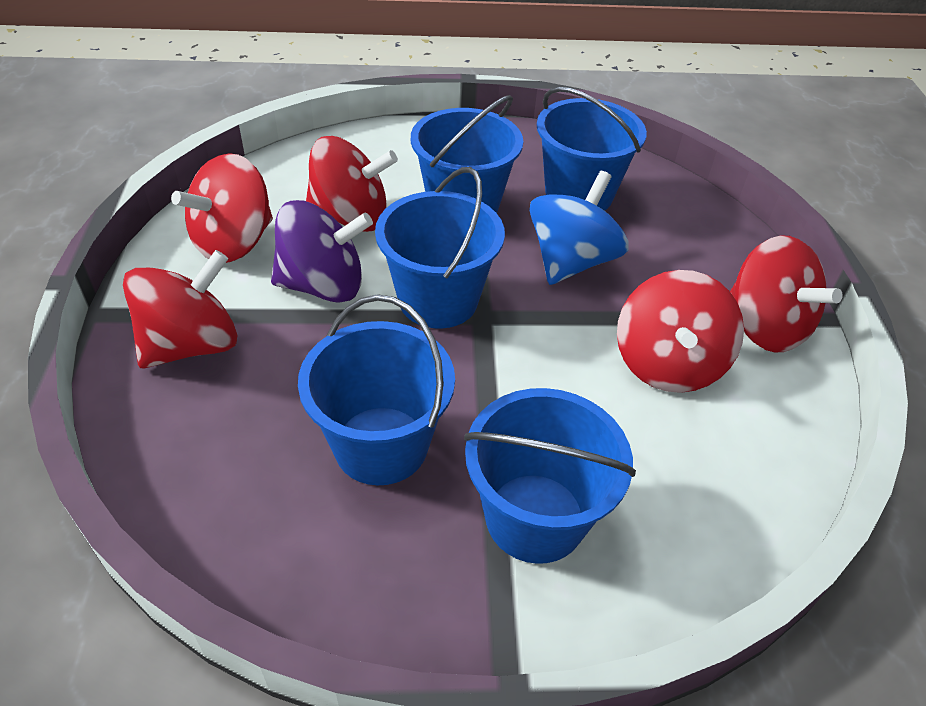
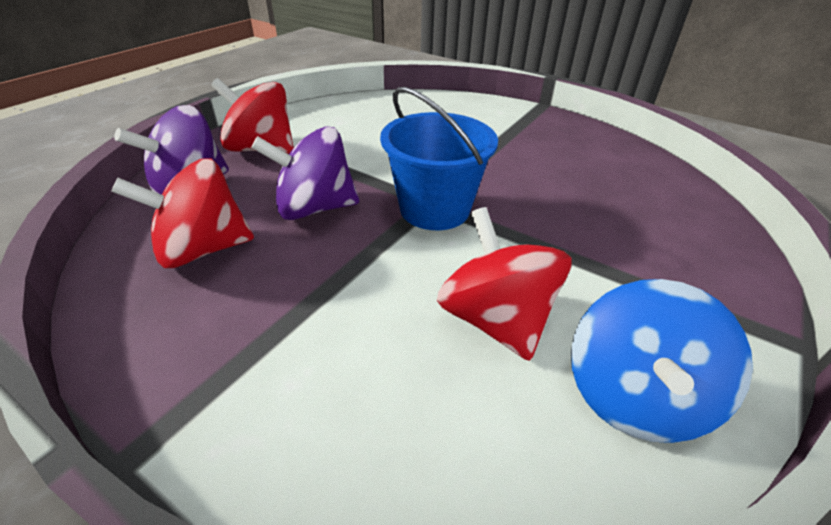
blue bucket: 5 -> 1
purple spinning top: 1 -> 2
red spinning top: 5 -> 3

